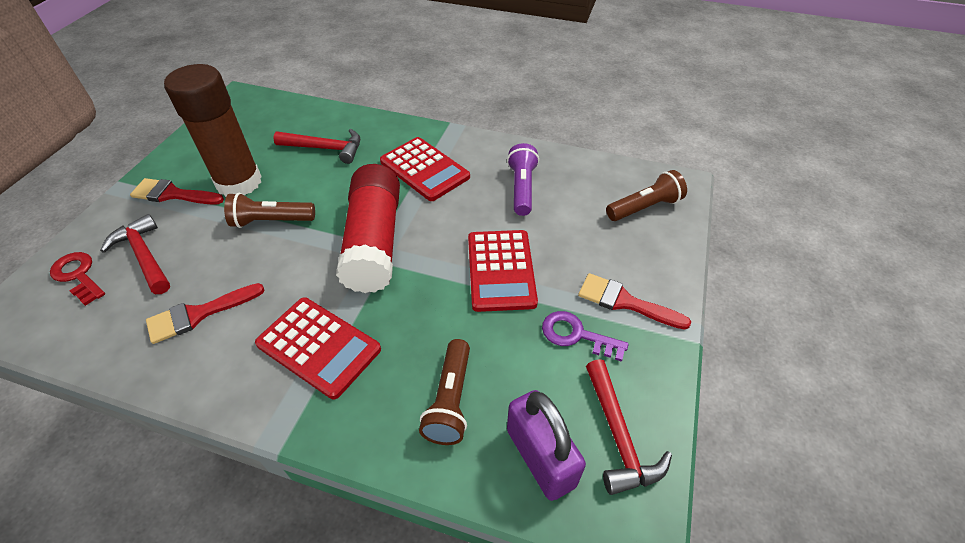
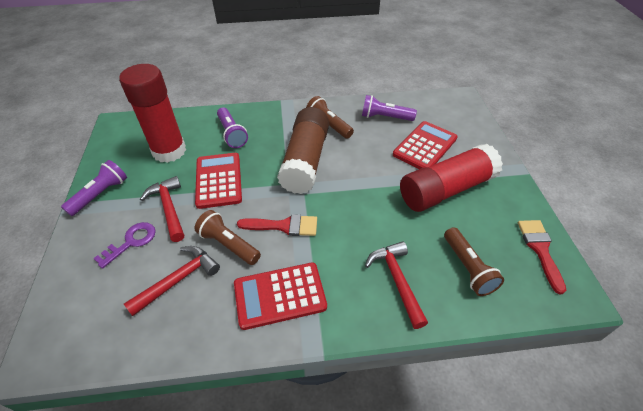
purple flashlight: 1 -> 3
purple padlock: 1 -> 0
red brush: 3 -> 2
red glue stick: 1 -> 2
red key: 1 -> 0

